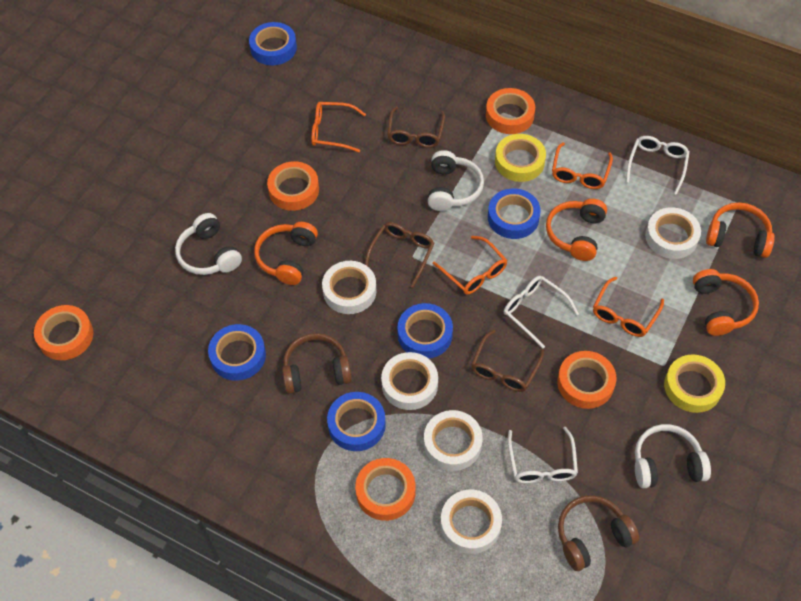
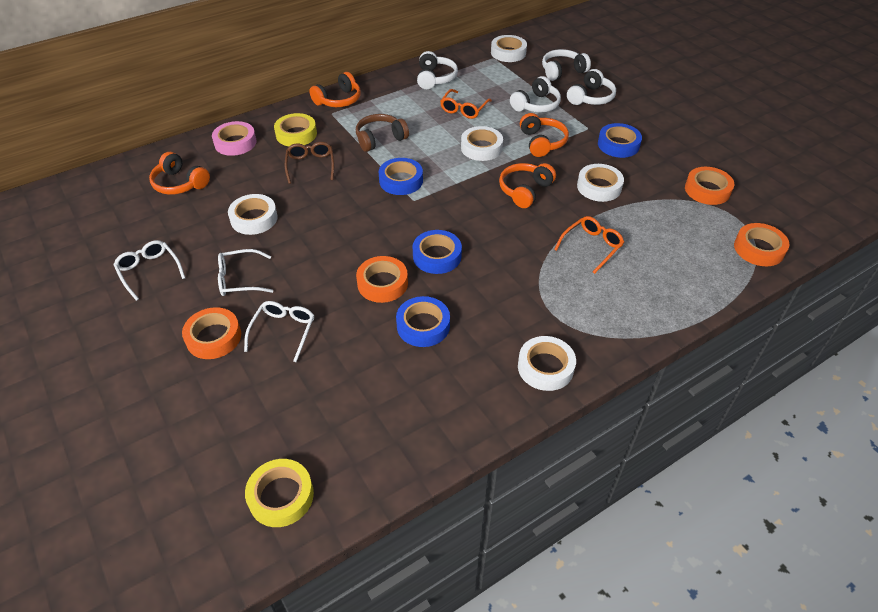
blue tape: 5 -> 4
brown glasses: 3 -> 1
brown headphones: 2 -> 1
orange glasses: 4 -> 2
orange tape: 5 -> 4
pink tape: 0 -> 1
white headphones: 3 -> 4

